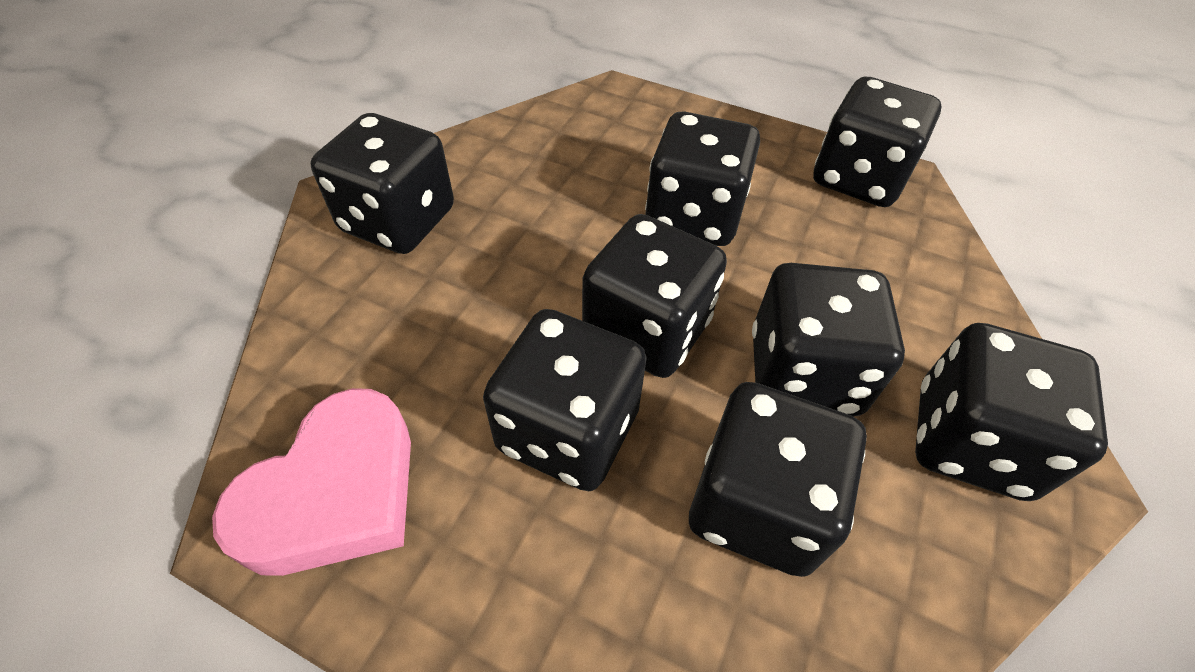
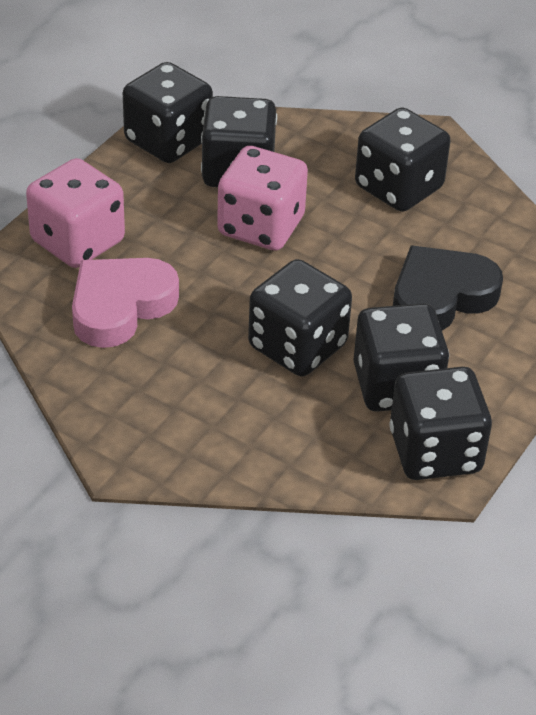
black dice: 8 -> 6
black heart: 0 -> 1
pink dice: 0 -> 2

